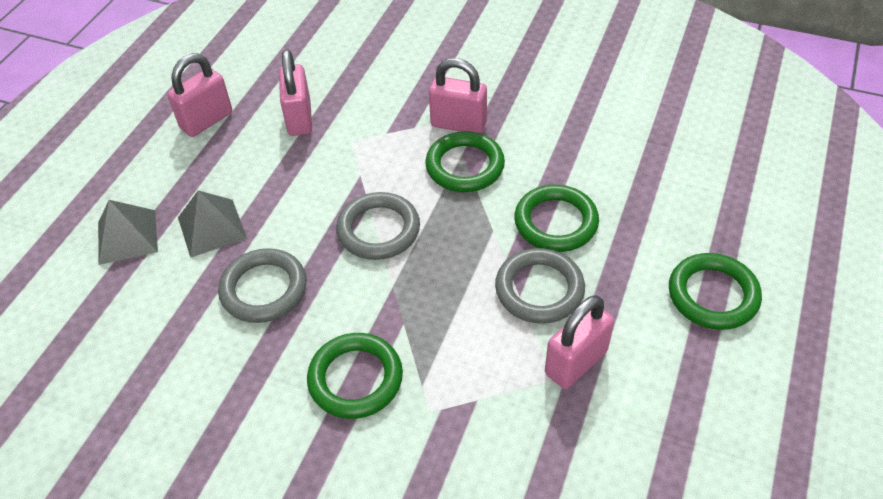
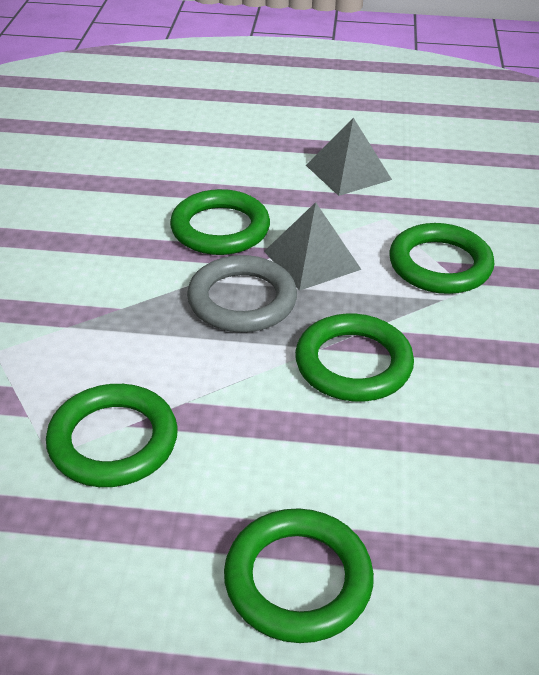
green ring: 4 -> 5
grey ring: 3 -> 1
pink padlock: 4 -> 0

